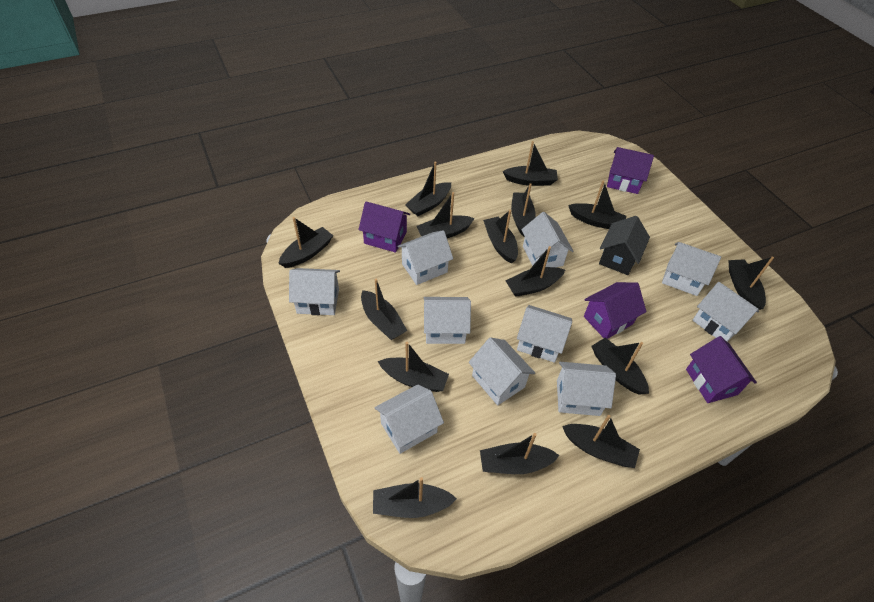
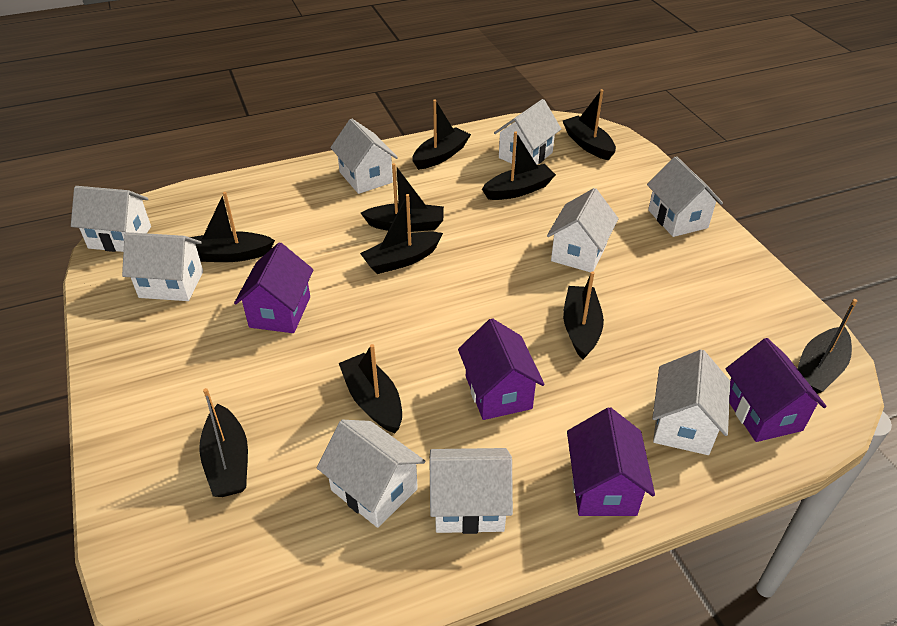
black boat: 15 -> 10
black house: 1 -> 0
white house: 10 -> 9

